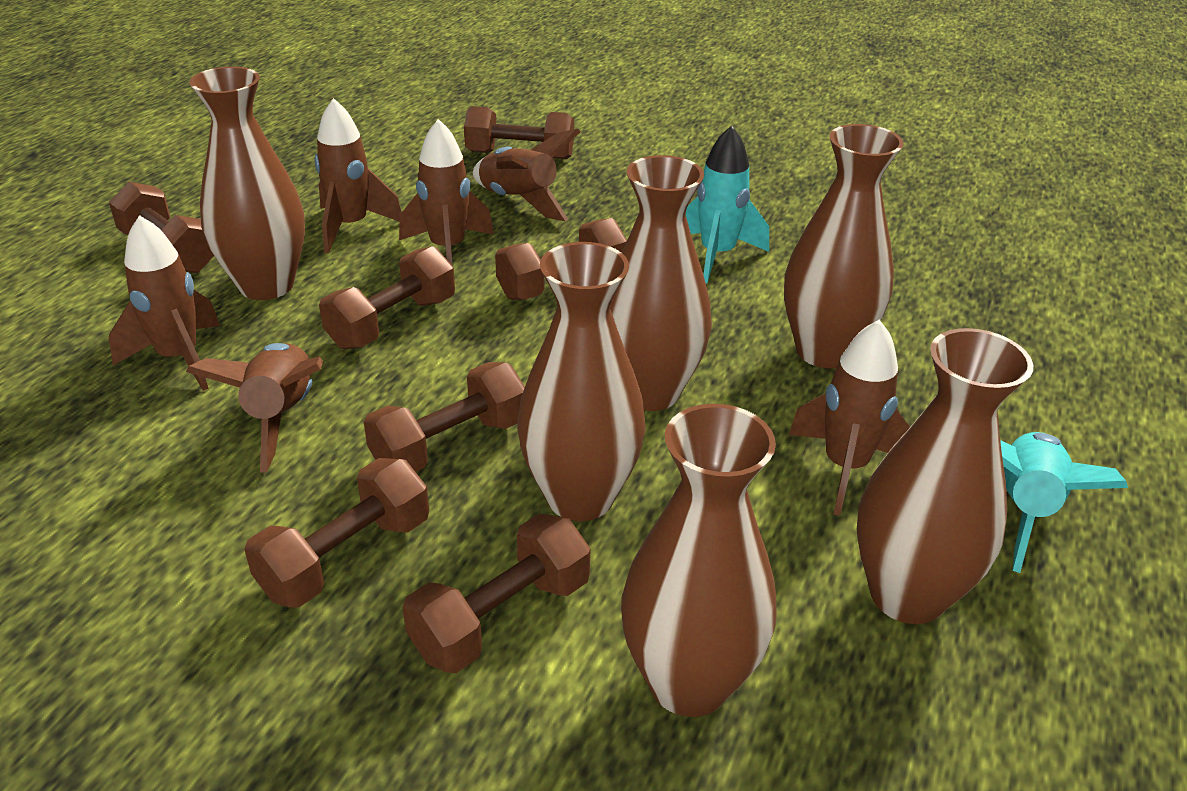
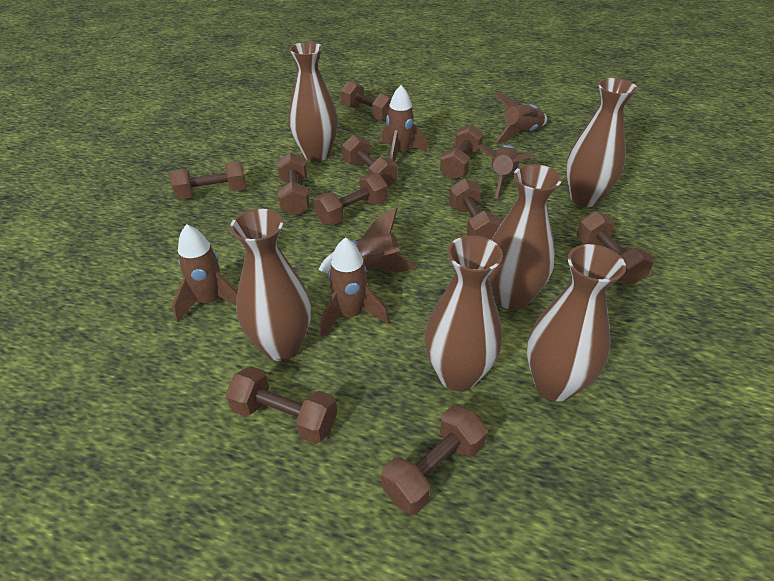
brown dumbbell: 7 -> 10
turquoise rocket: 2 -> 0

